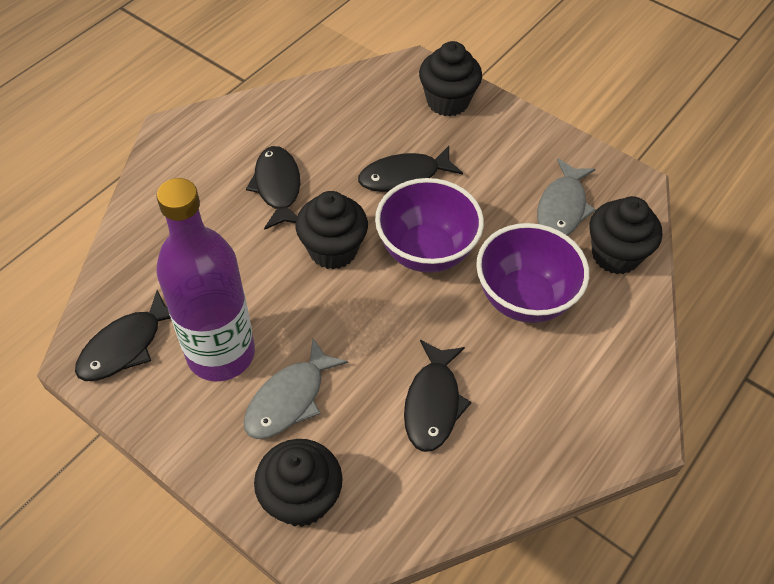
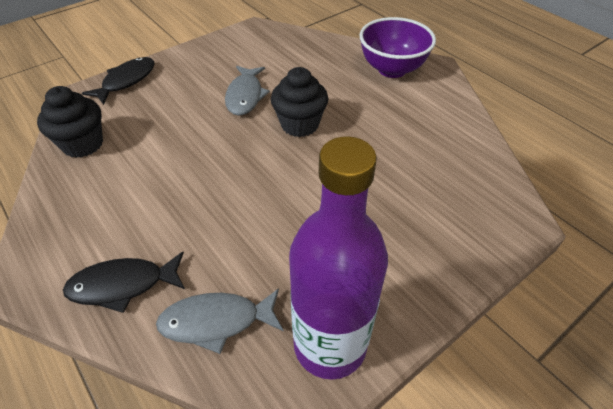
black cupcake: 4 -> 2
black fish: 4 -> 2
purple bowl: 2 -> 1

